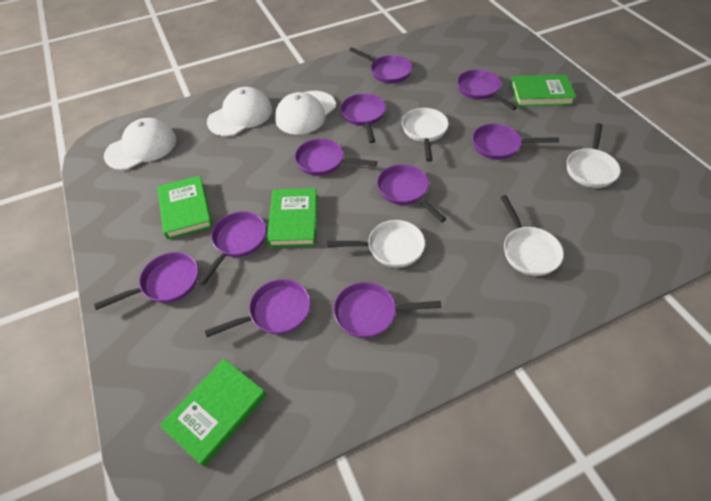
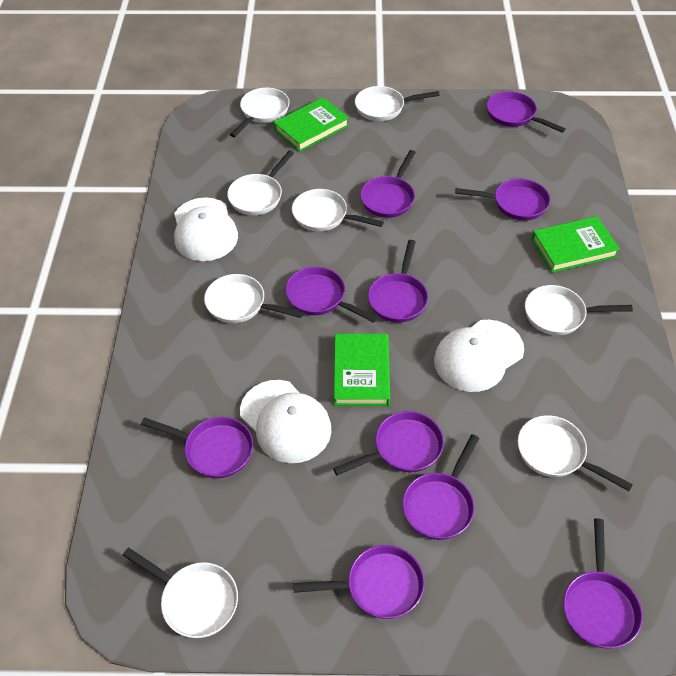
green book: 4 -> 3
white pan: 4 -> 8

